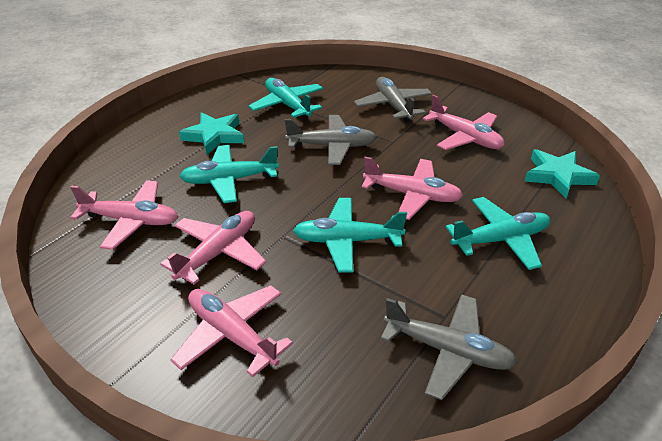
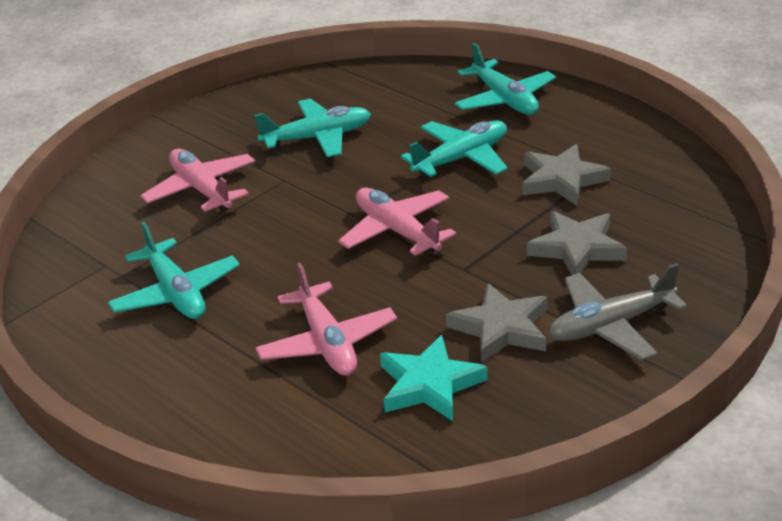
grey plane: 3 -> 1
grey star: 0 -> 3
pink plane: 5 -> 3
turquoise star: 2 -> 1

